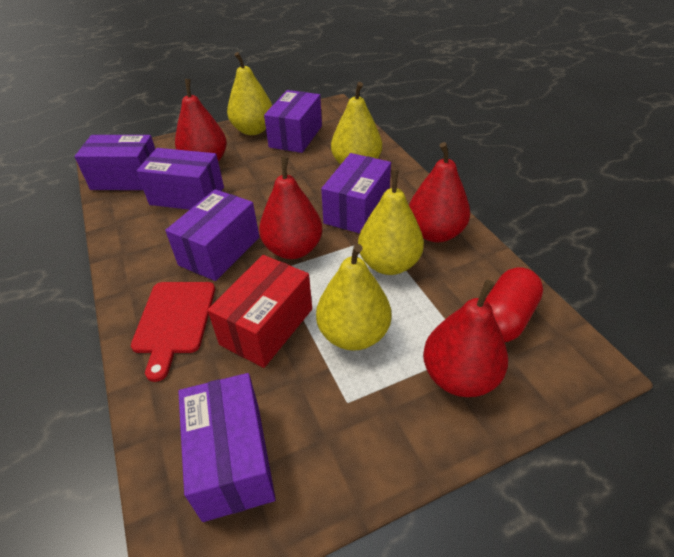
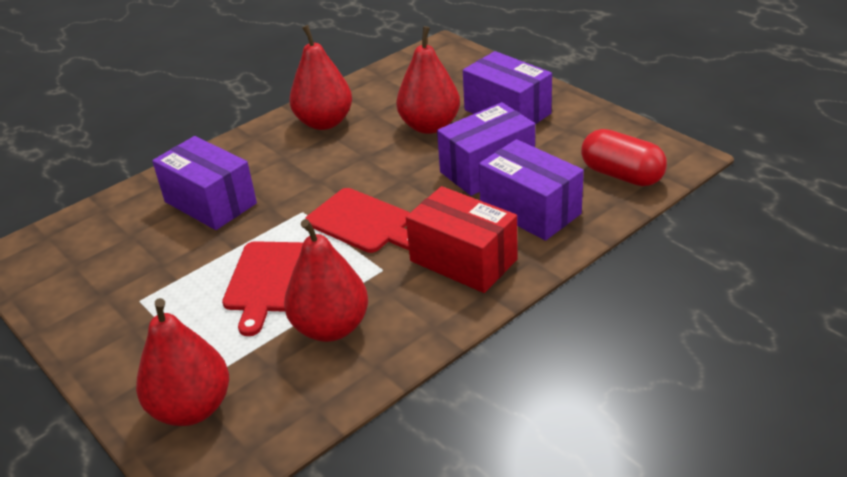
purple box: 6 -> 4
red cutting board: 1 -> 2
yellow pear: 4 -> 0

